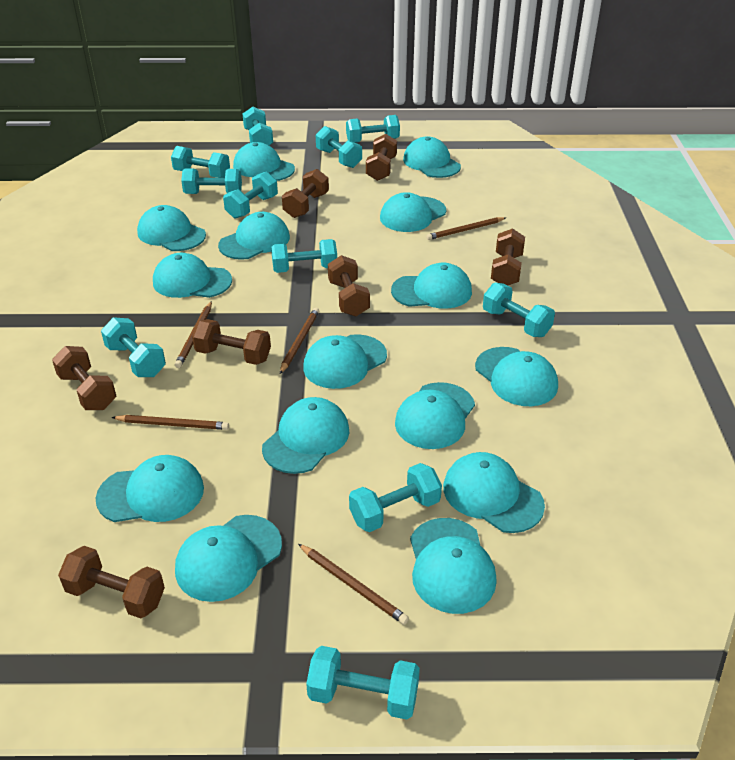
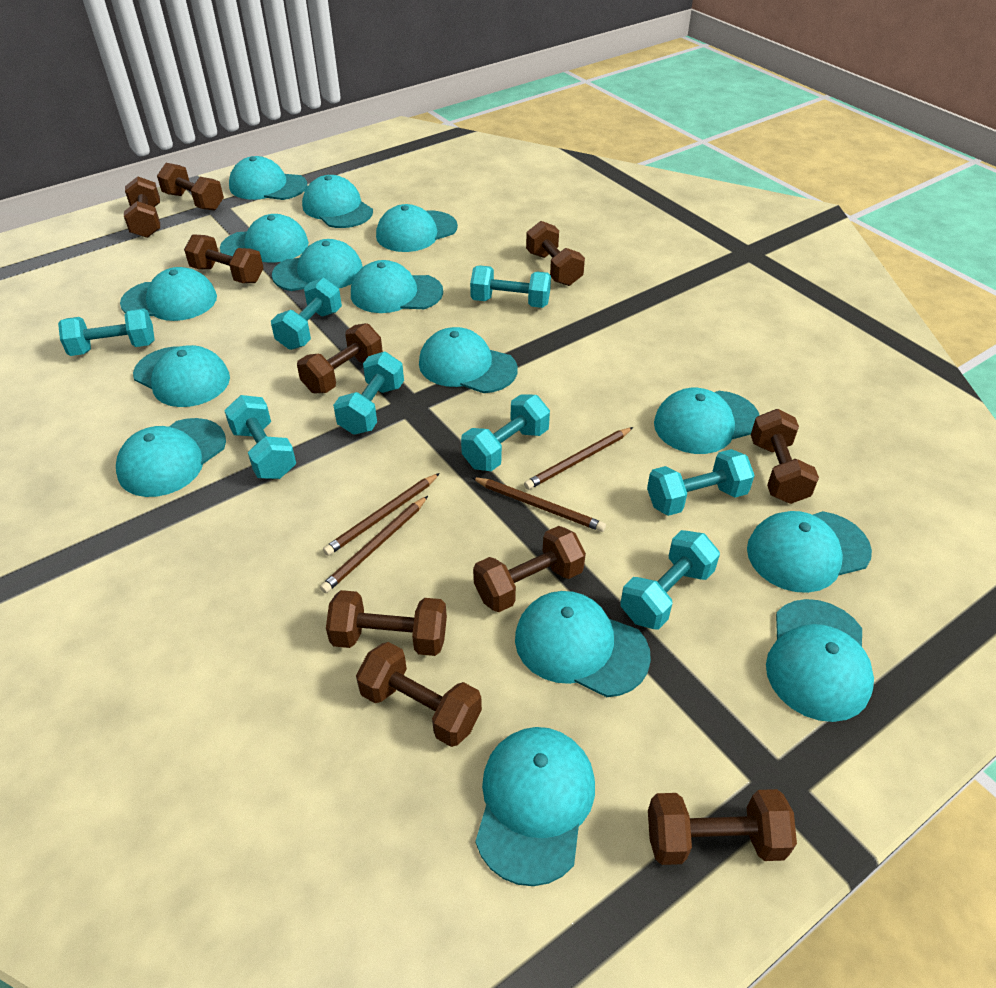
brown dumbbell: 7 -> 10
brown pencil: 5 -> 4
turquoise dumbbell: 11 -> 8

